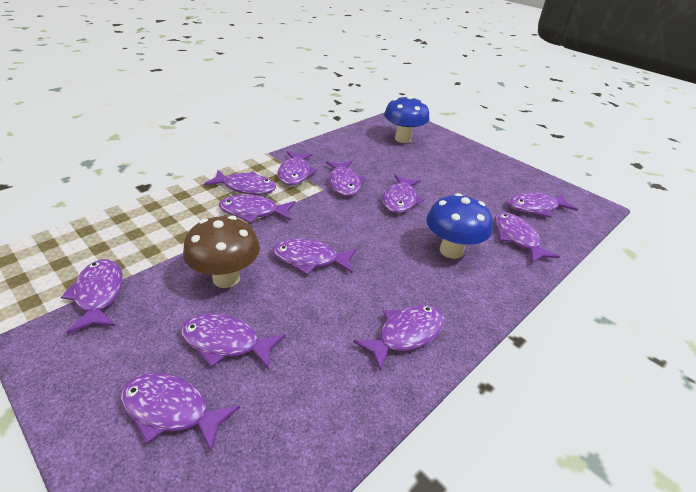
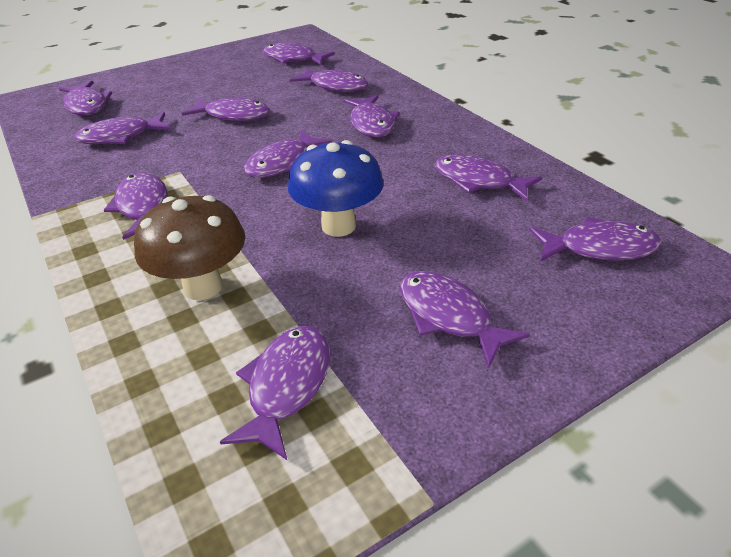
blue mushroom: 2 -> 1

